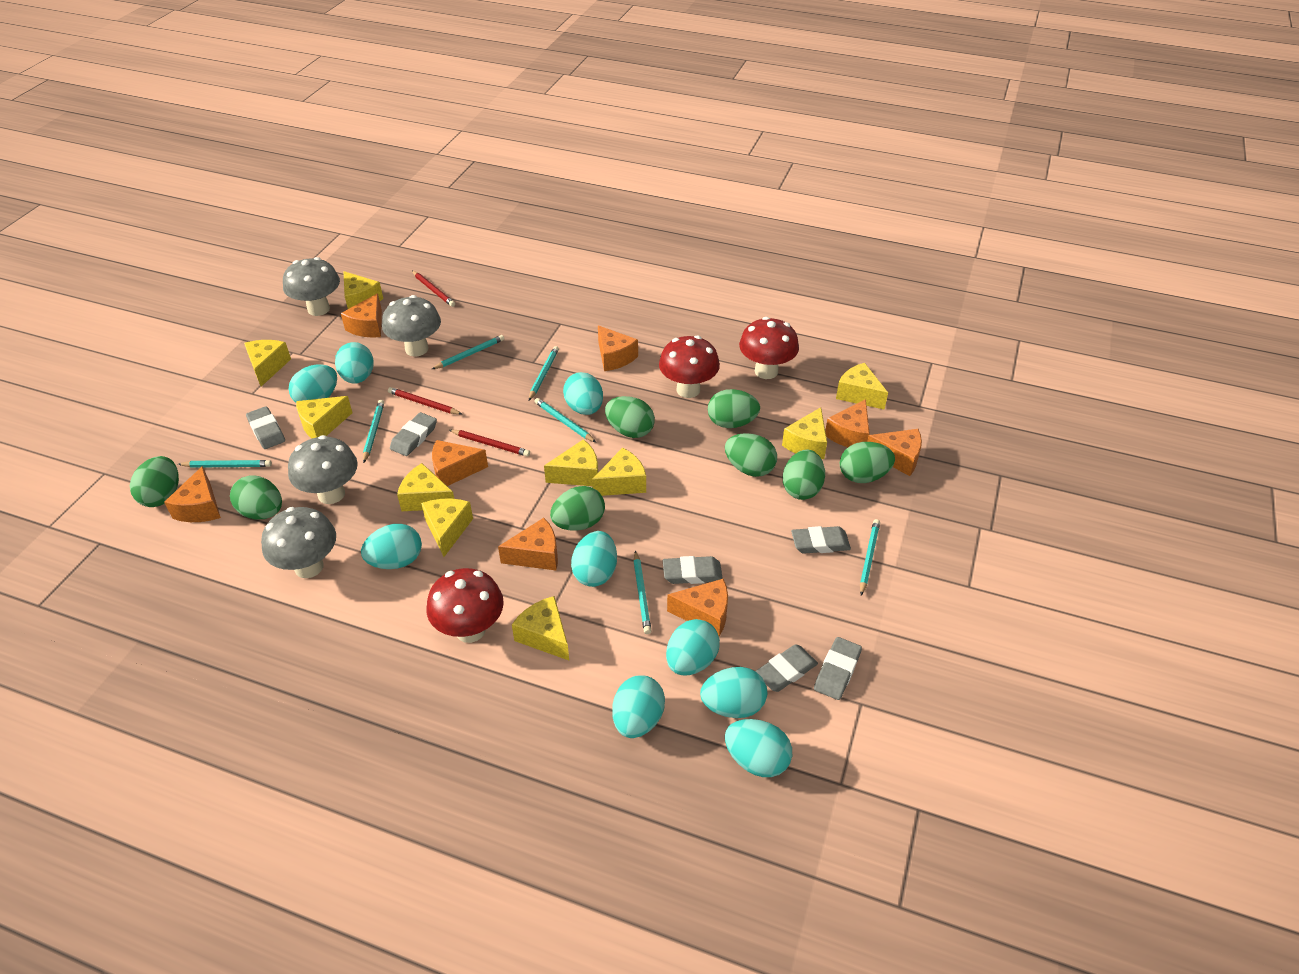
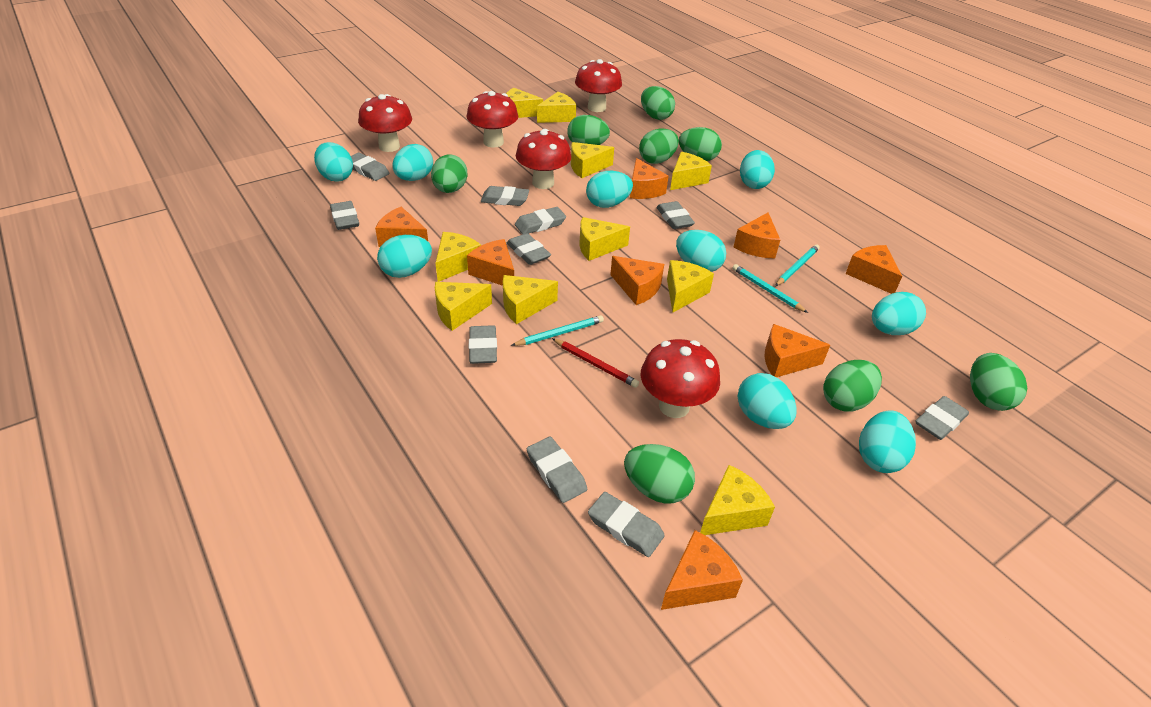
grey eraser: 6 -> 10
grey mushroom: 4 -> 0
red mushroom: 3 -> 5
red pencil: 3 -> 1
turquoise pencil: 7 -> 3

